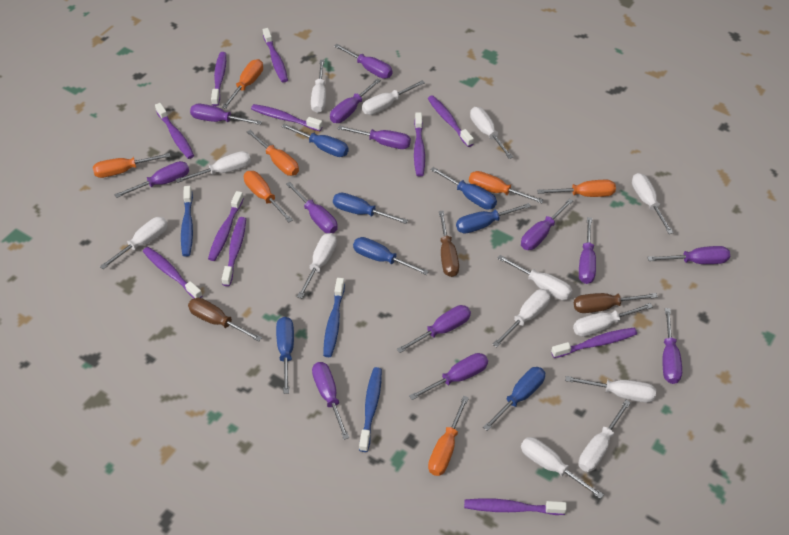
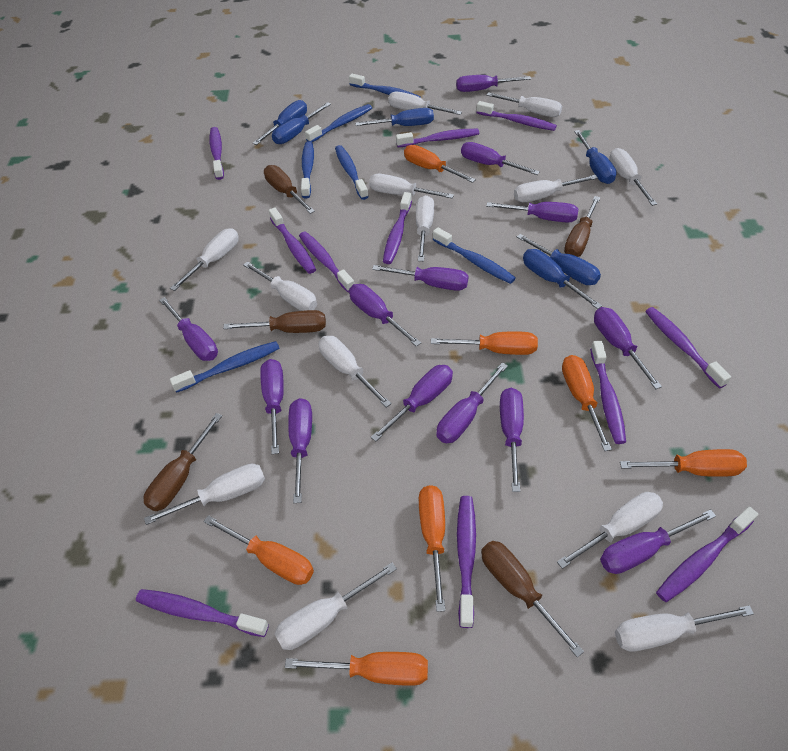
blue screwdriver: 7 -> 6
blue toothbrush: 3 -> 6
brown screwdriver: 3 -> 5

